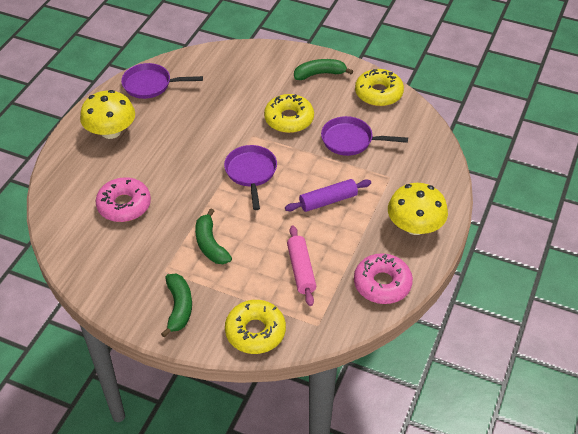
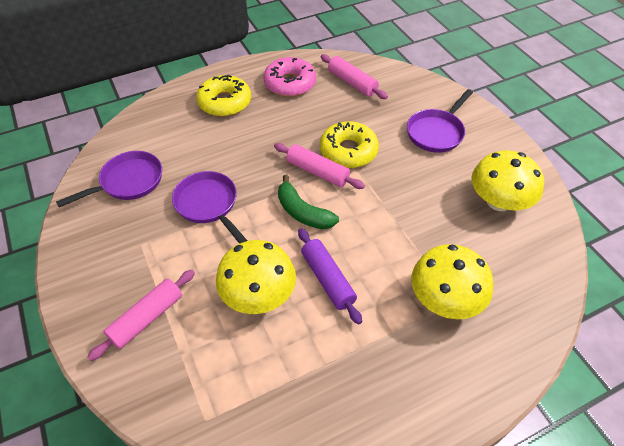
green banana: 3 -> 1
pink donut: 2 -> 1
pink rolling pin: 1 -> 3
yellow donut: 3 -> 2
yellow mushroom: 2 -> 3

